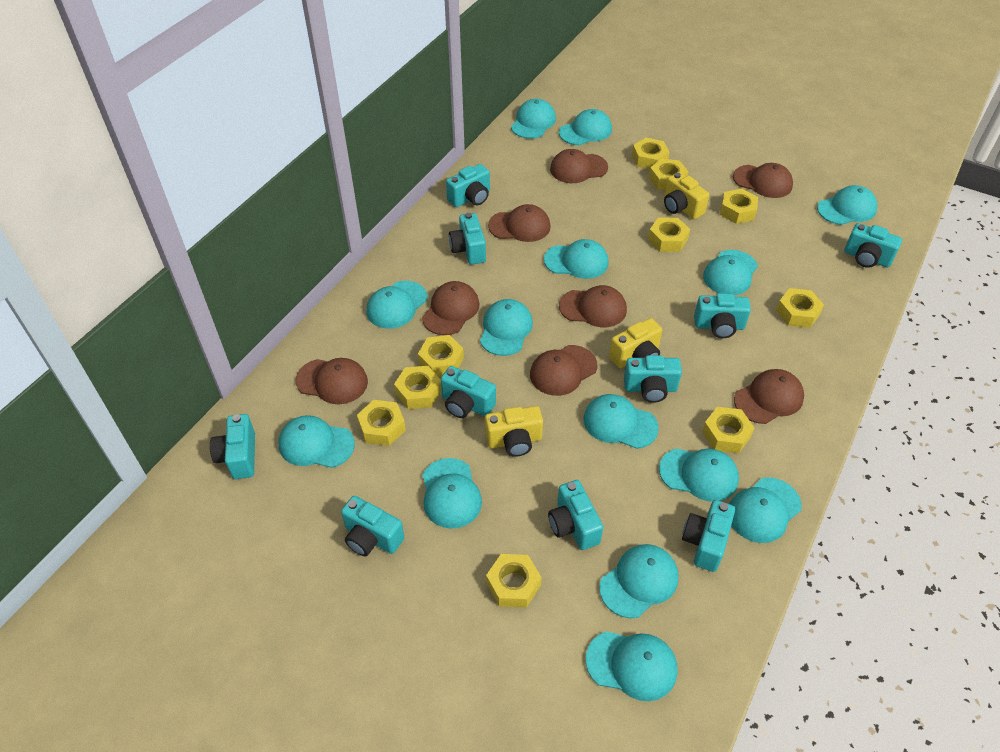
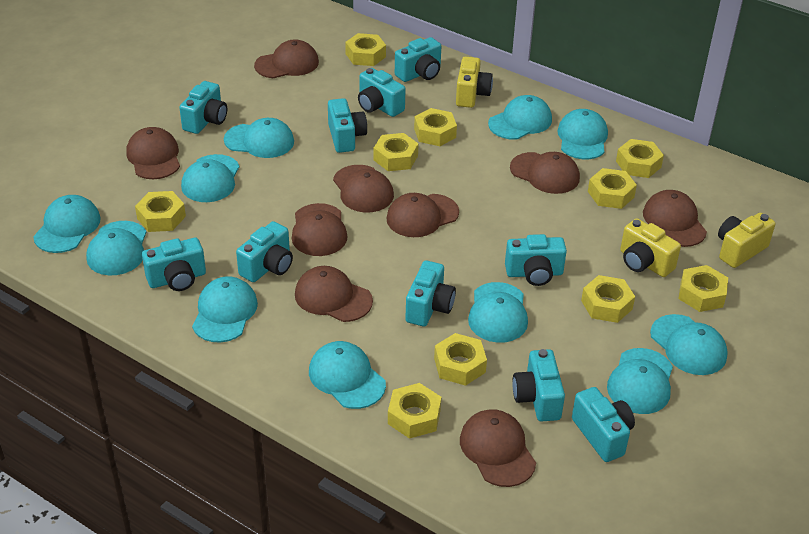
brown cap: 8 -> 9
turquoise cap: 14 -> 11

